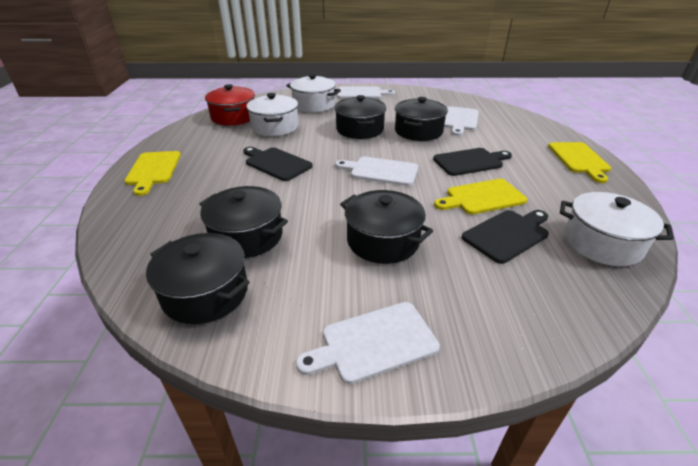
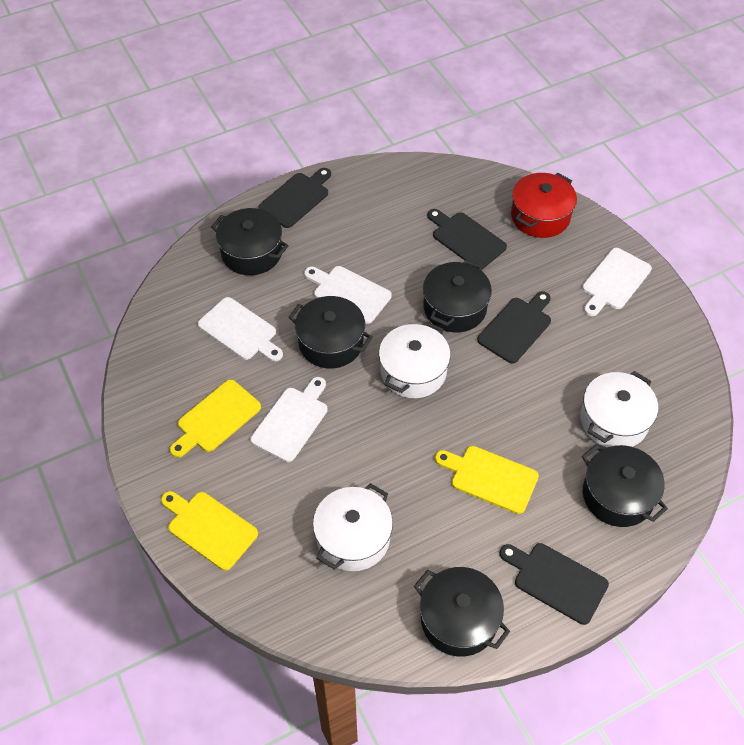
black cutting board: 3 -> 4

